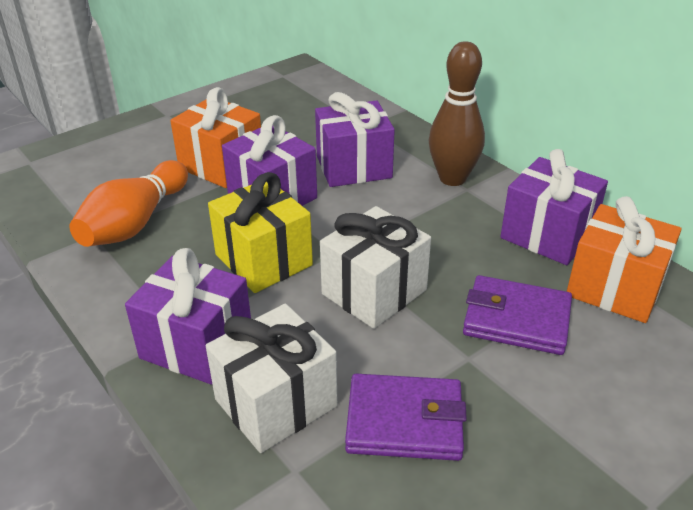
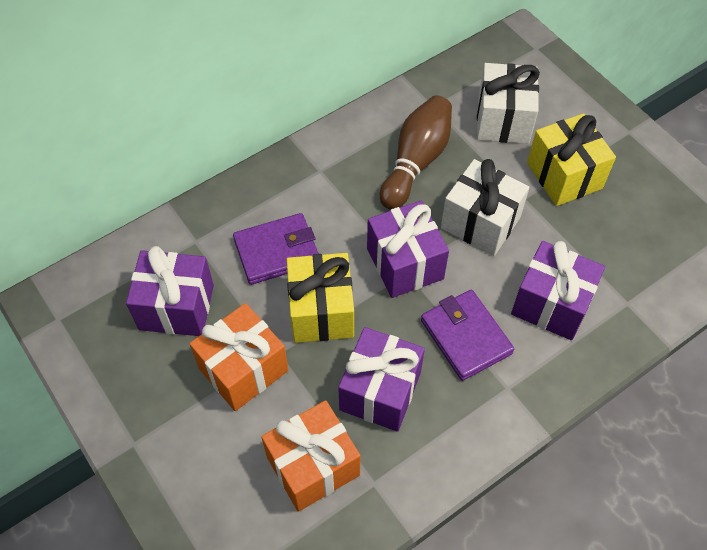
orange bowling pin: 1 -> 0
yellow gift: 1 -> 2

